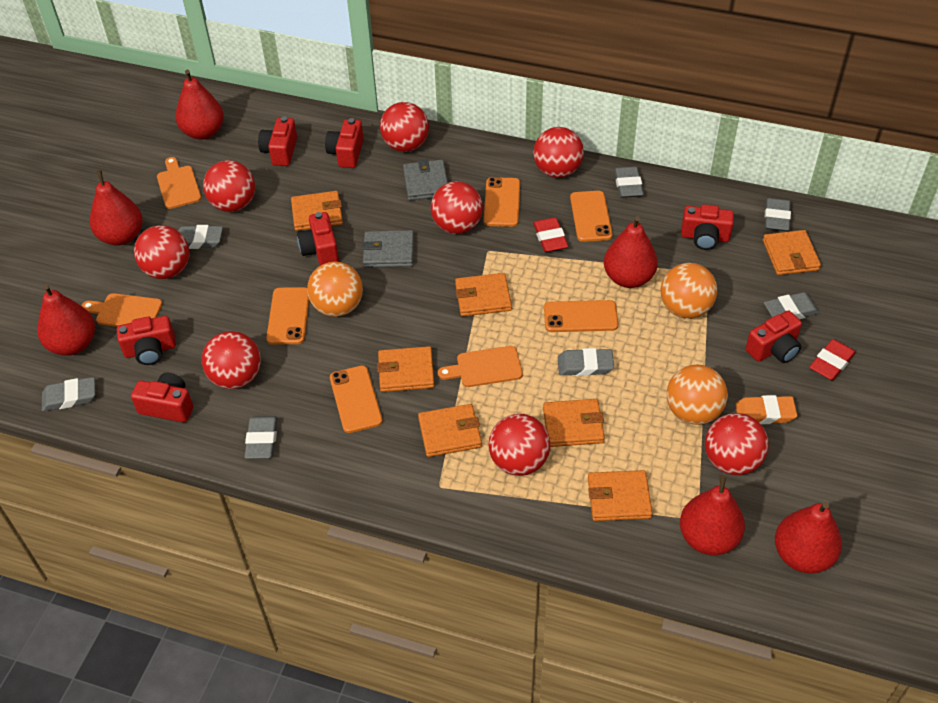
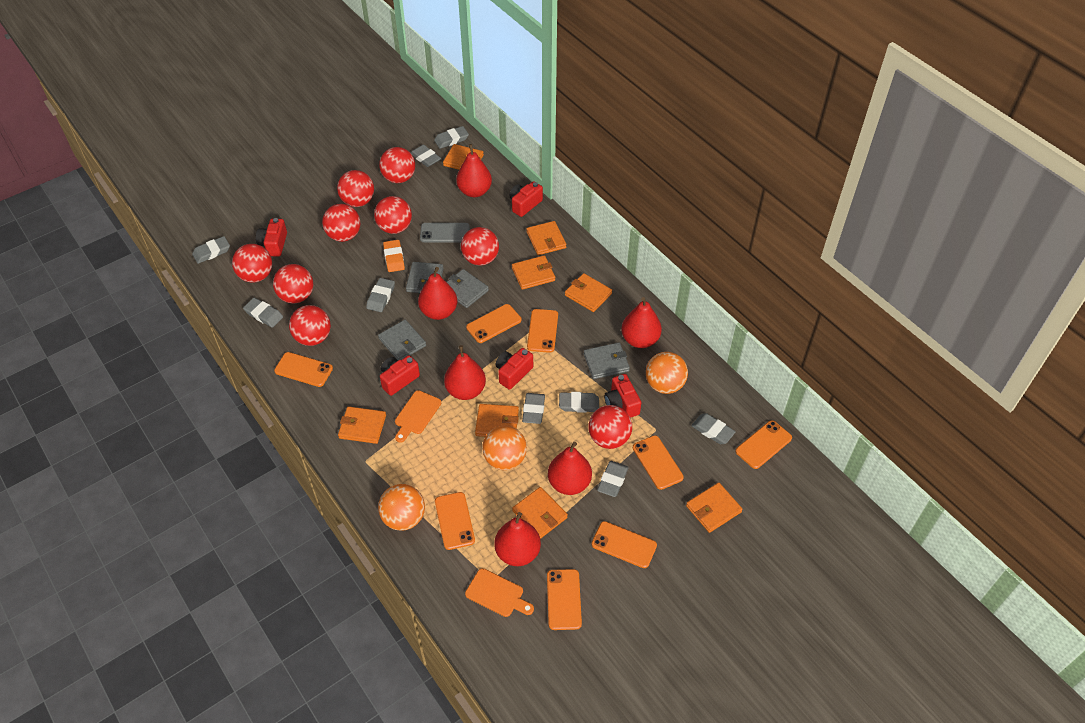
grey eraser: 7 -> 9
grey phone: 0 -> 1
grey wallet: 2 -> 4
orange cutting board: 3 -> 2
orange phone: 5 -> 8
orange wallet: 7 -> 8
red ball: 8 -> 9
red camera: 7 -> 5
red eraser: 2 -> 0

